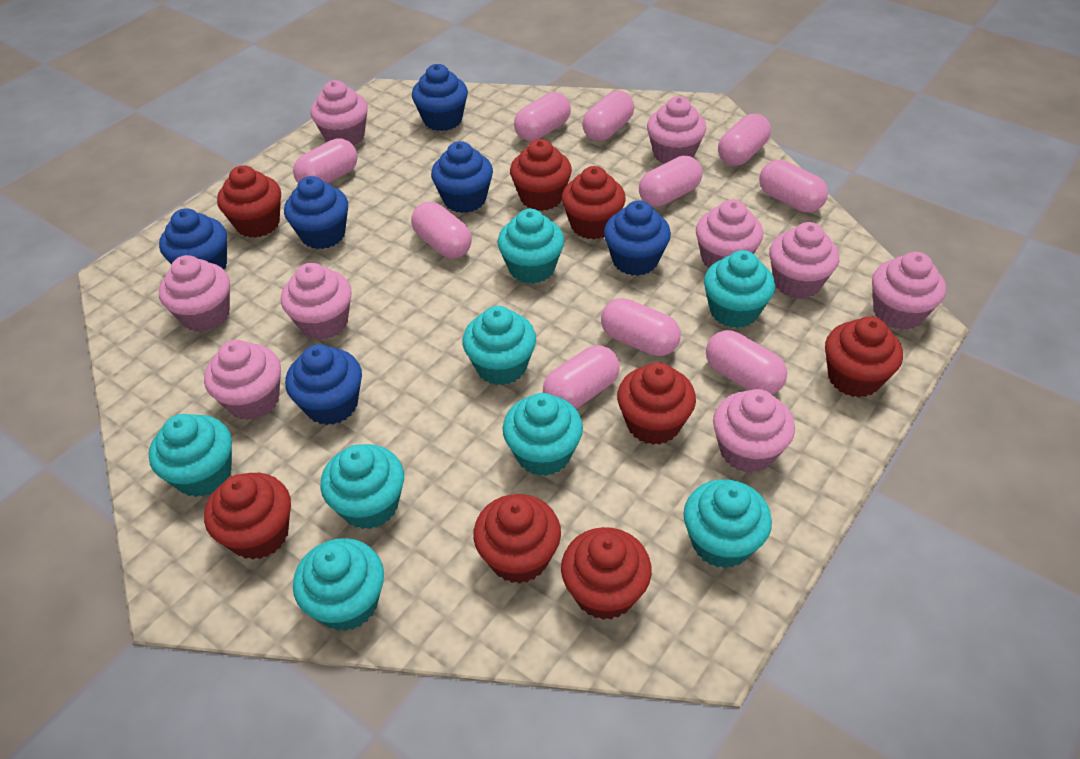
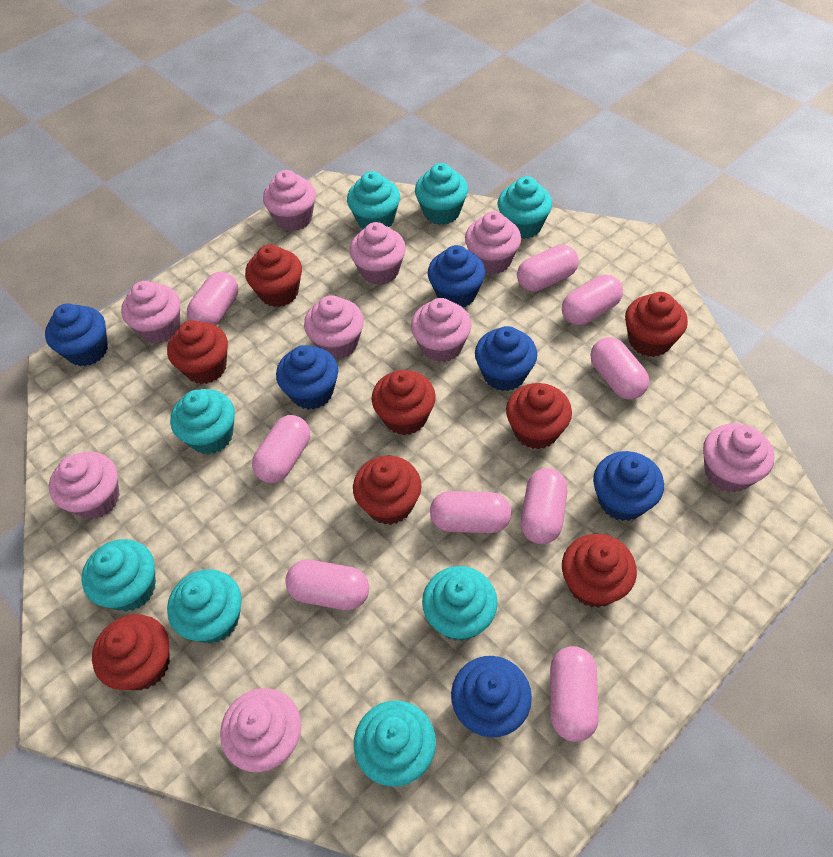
pink capsule: 10 -> 9

